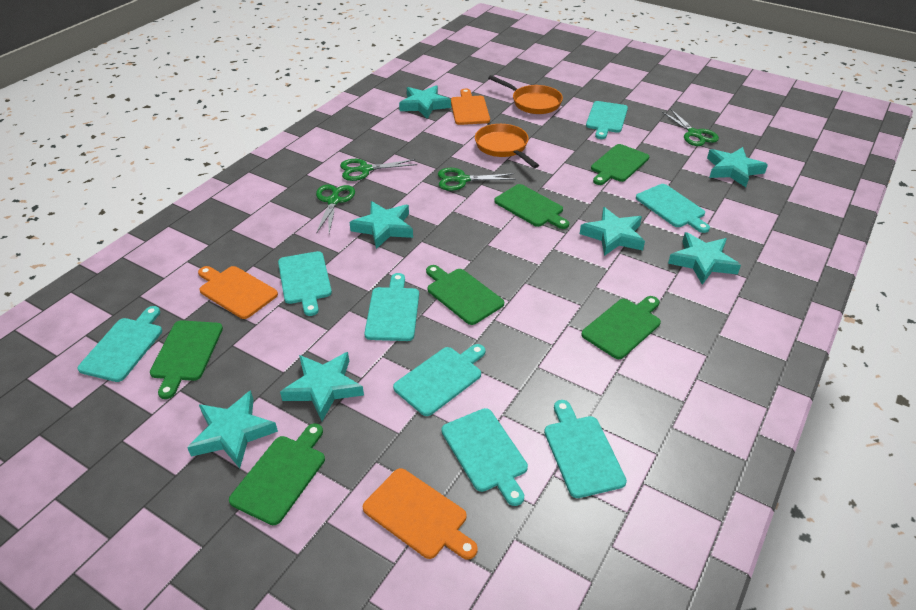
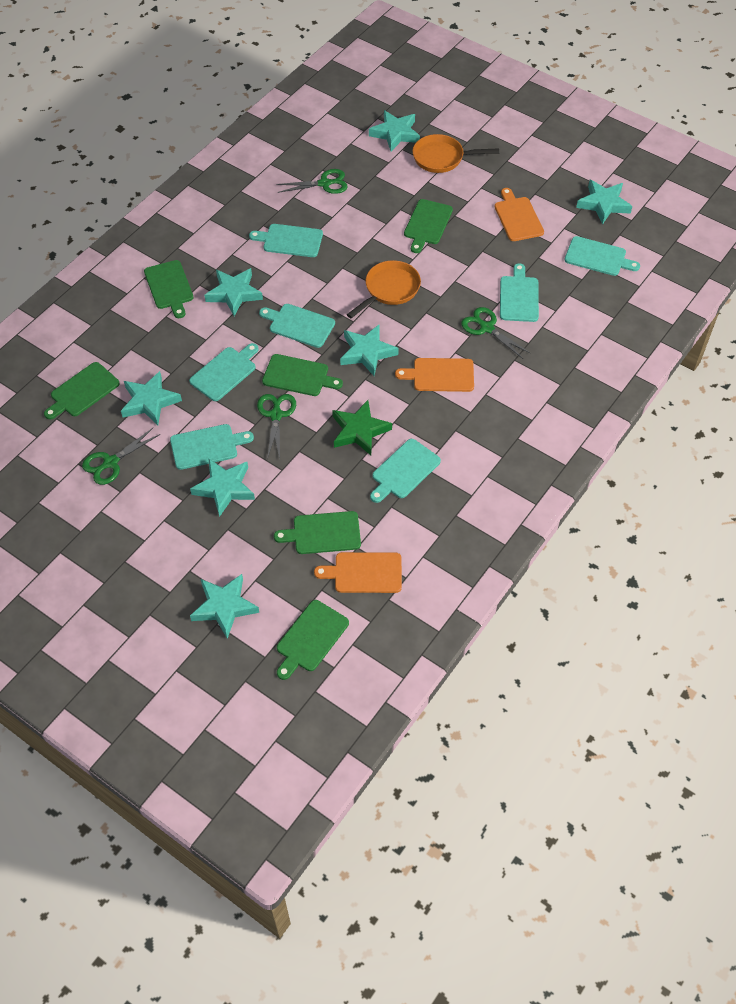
green star: 0 -> 1
turquoise cutting board: 8 -> 7

